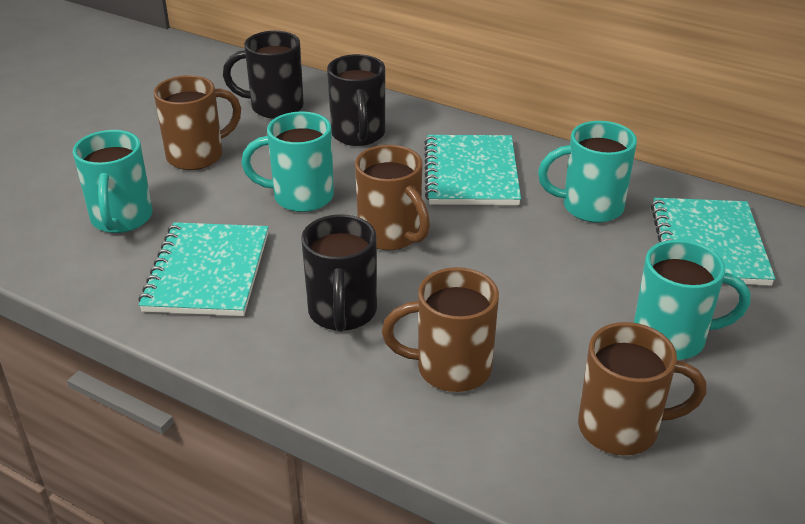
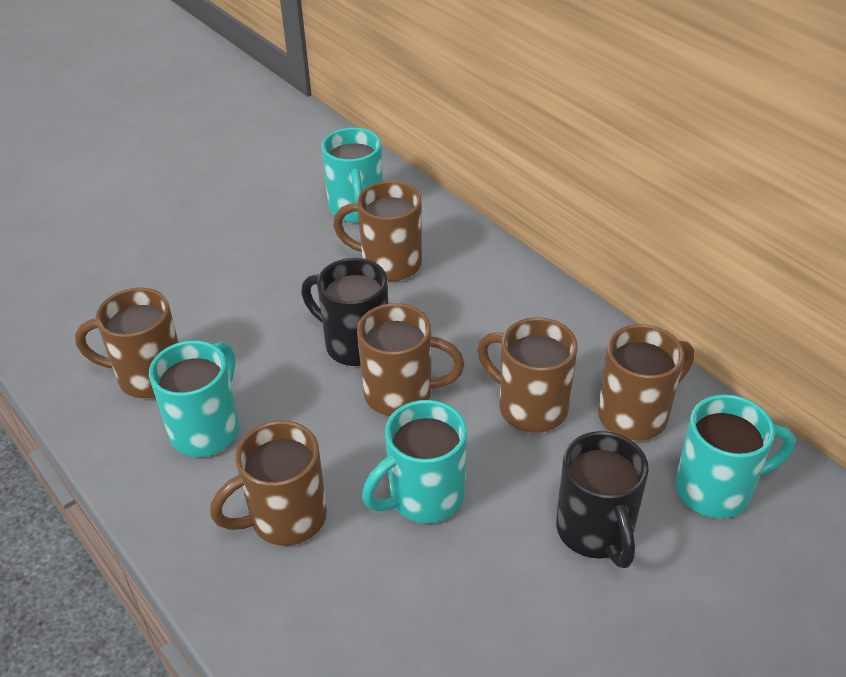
black mug: 3 -> 2
brown mug: 4 -> 6
turquoise notebook: 3 -> 0

